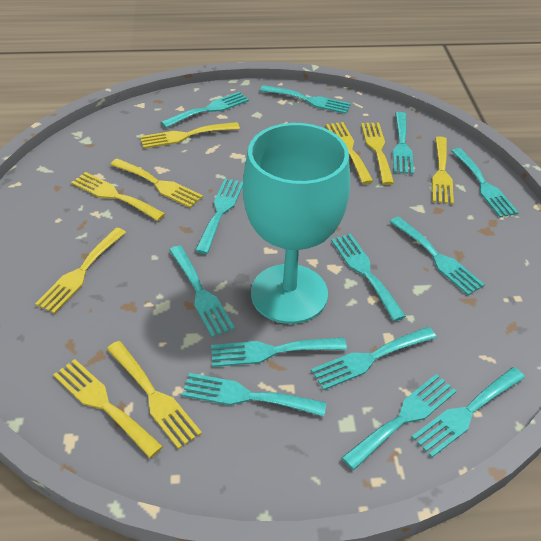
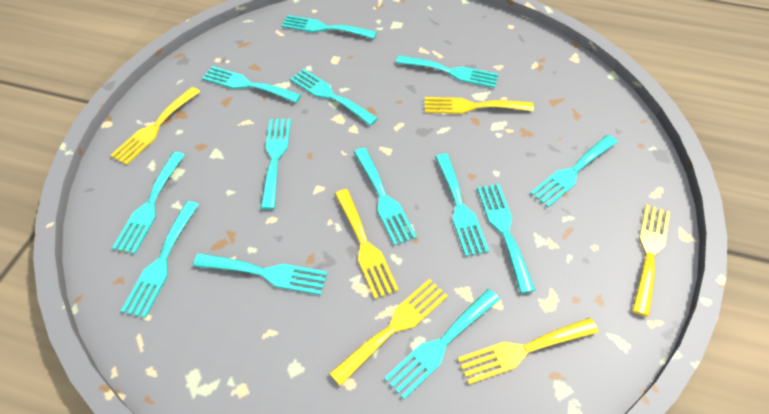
turquoise goblet: 1 -> 0
yellow fork: 9 -> 6

